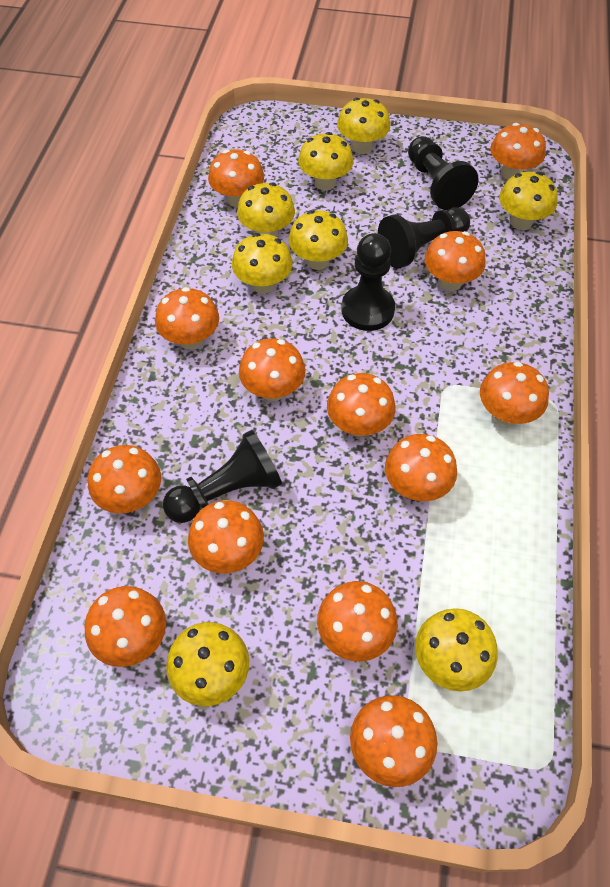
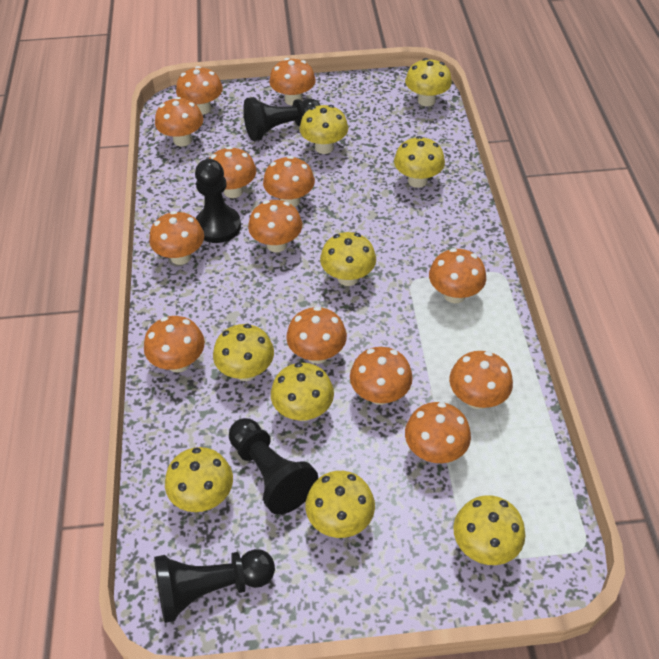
yellow mushroom: 8 -> 9

